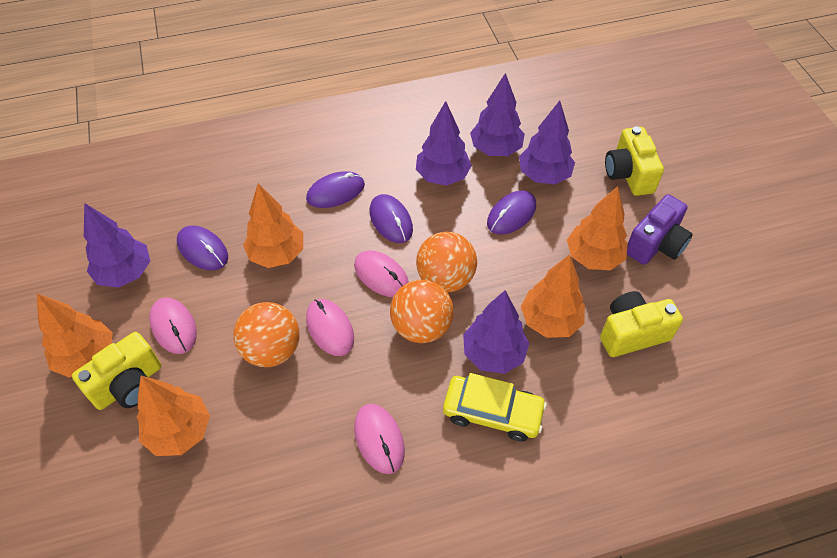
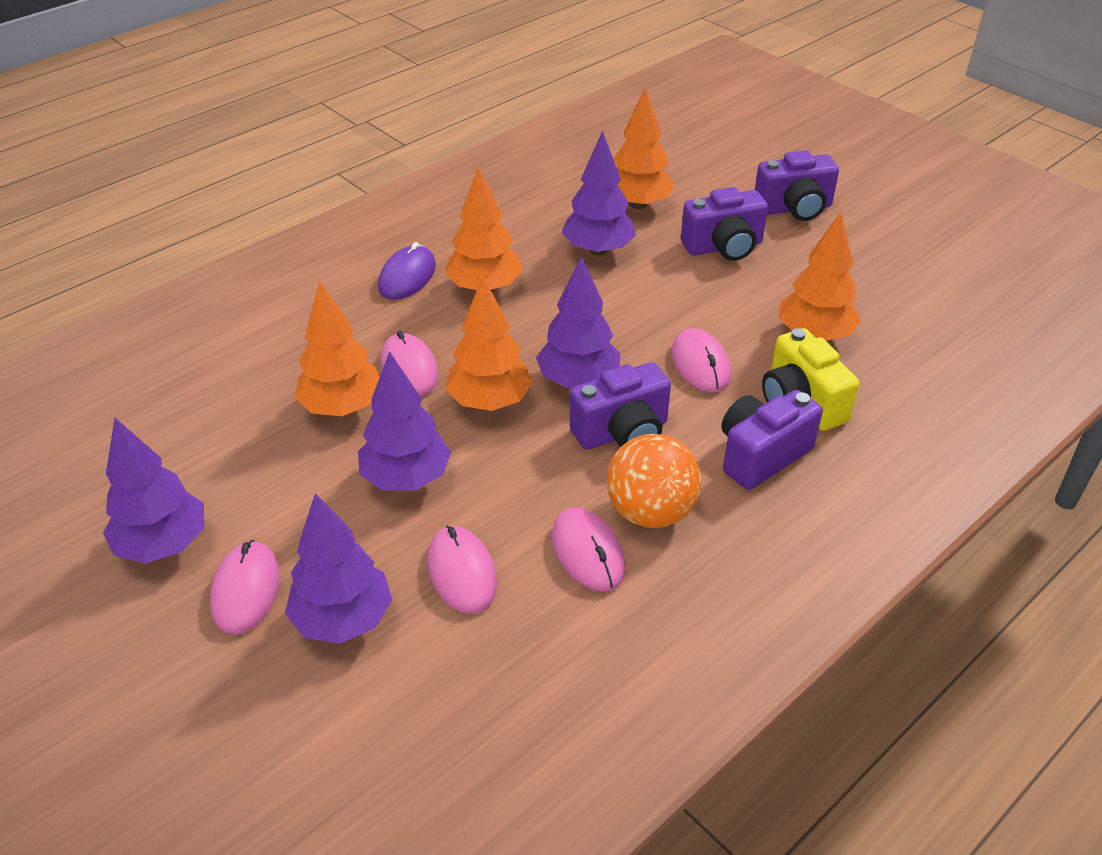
orange ball: 3 -> 1
pink mouse: 4 -> 5
purple camera: 1 -> 4
purple mouse: 4 -> 1
yellow camera: 3 -> 1
yellow car: 1 -> 0

